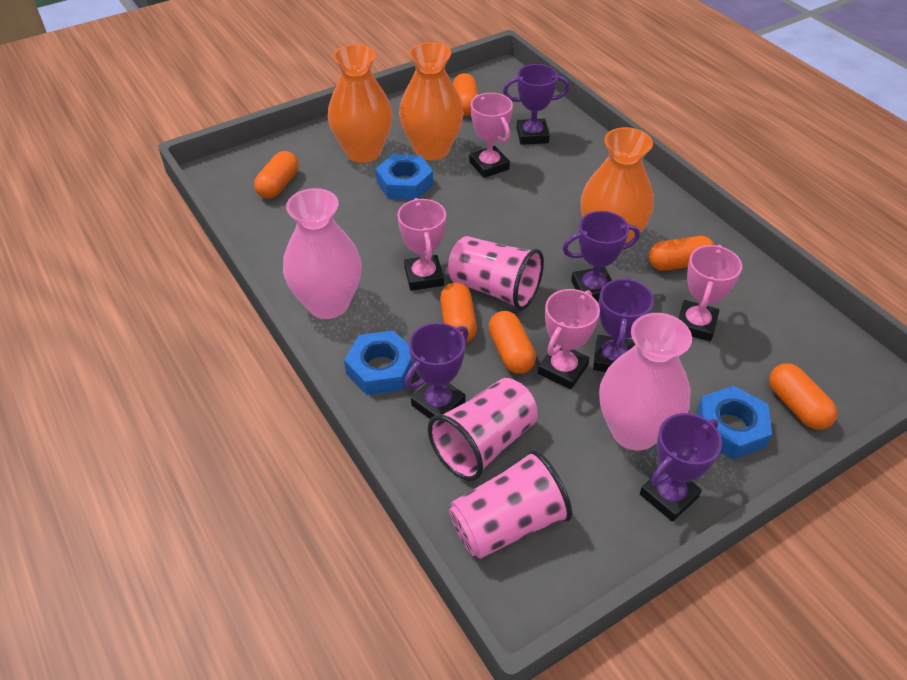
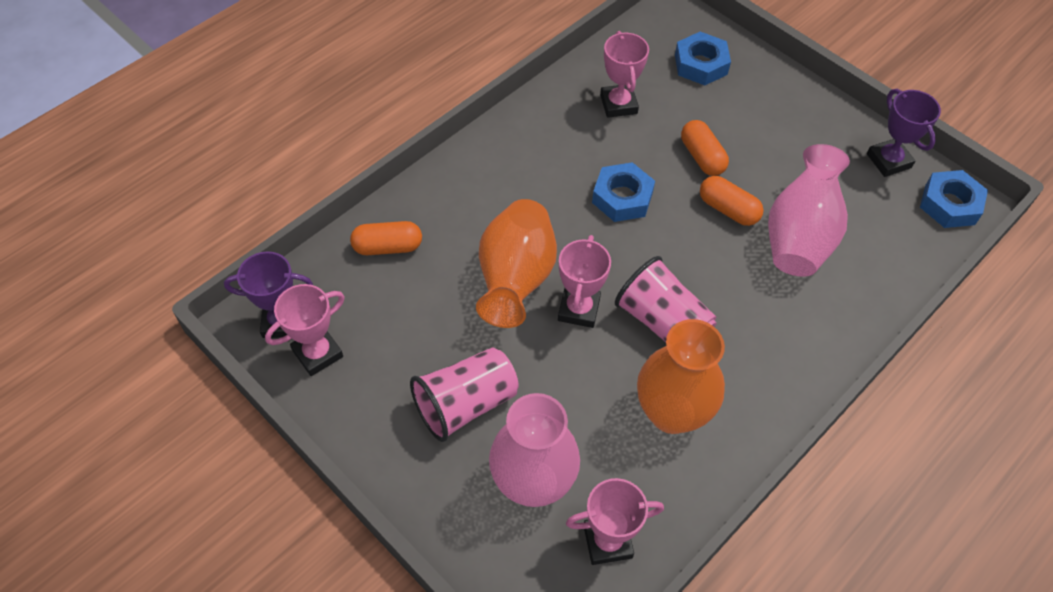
orange capsule: 6 -> 3
orange vase: 3 -> 2
pink cup: 3 -> 2
purple trophy: 5 -> 2

